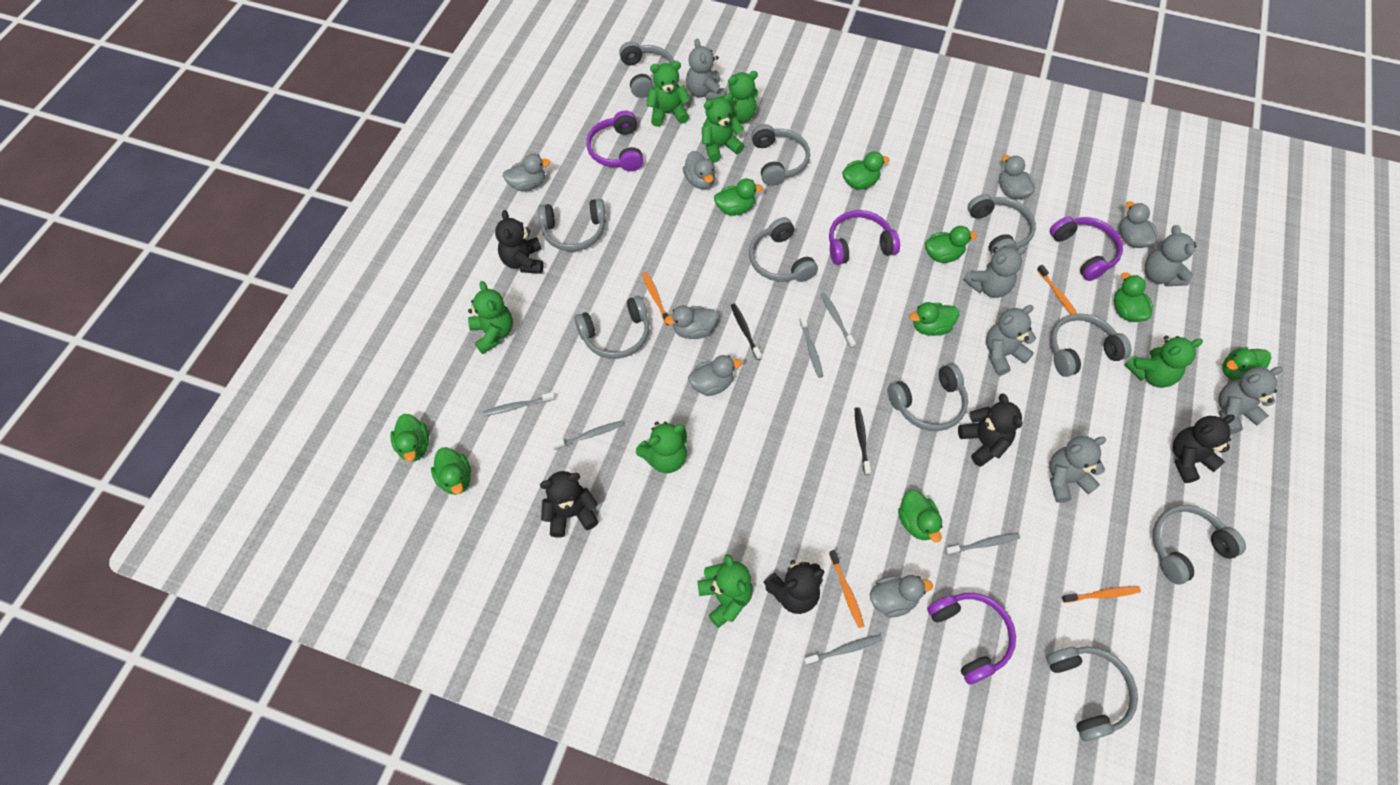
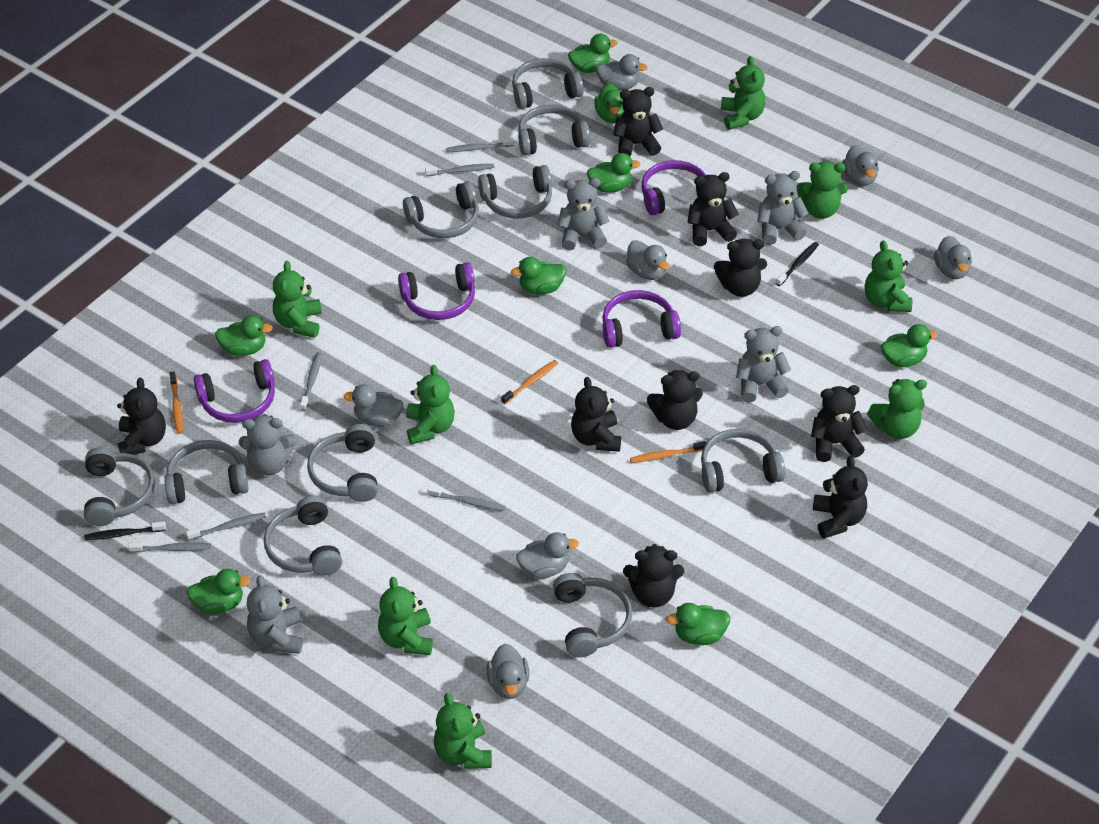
black teddy bear: 5 -> 9
green duck: 9 -> 8
green teddy bear: 7 -> 8
grey teddy bear: 6 -> 5
orange toothbrush: 4 -> 3

